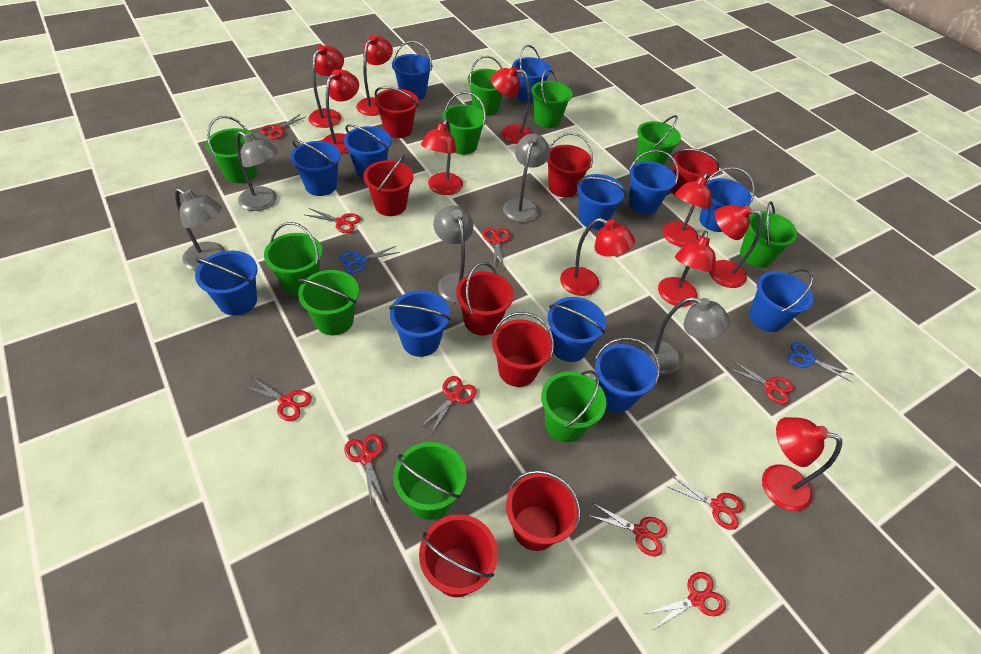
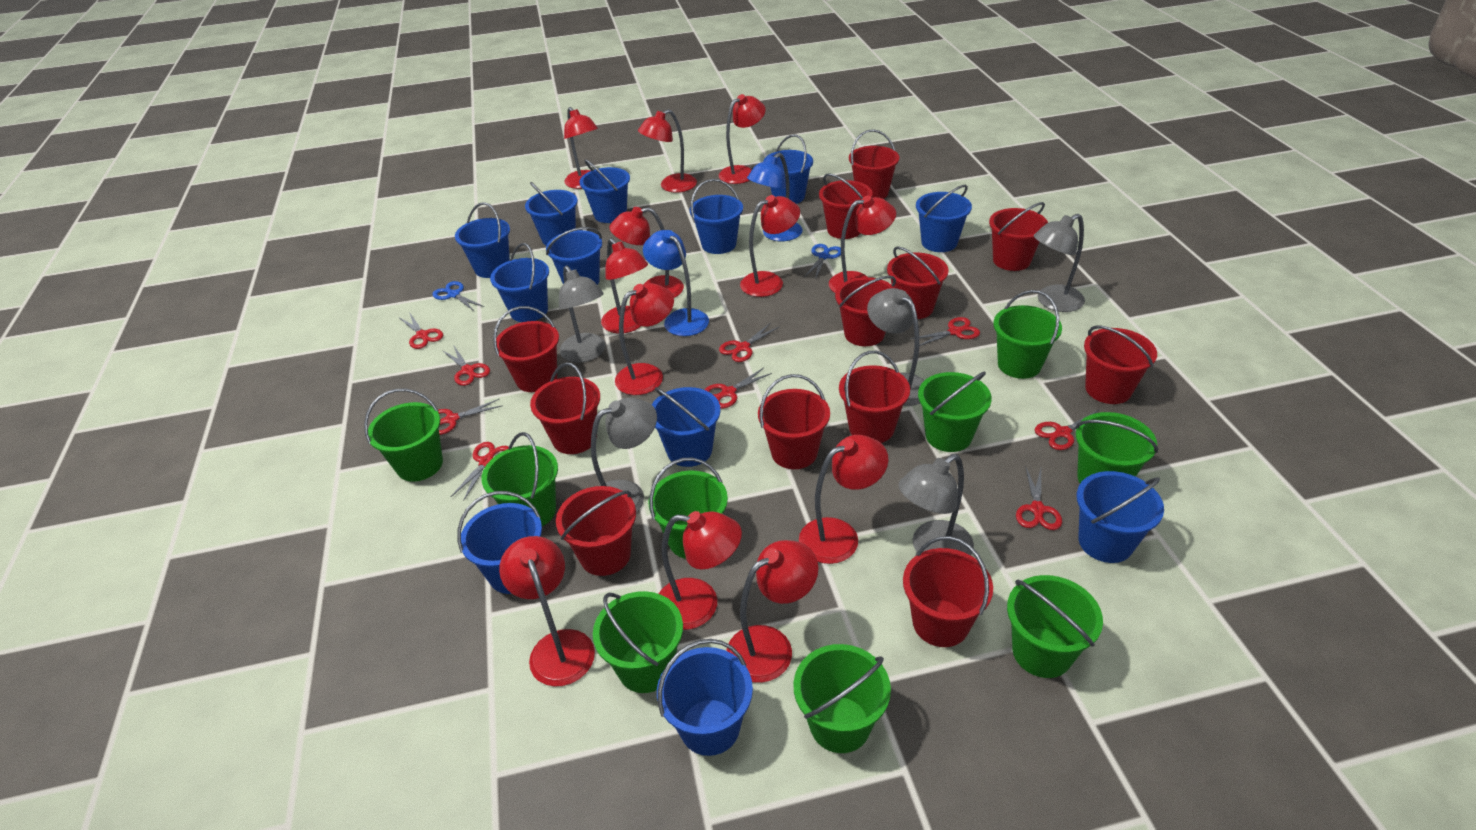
blue lamp: 0 -> 2
green bucket: 10 -> 9
red bucket: 8 -> 12
red lamp: 10 -> 12
red scissors: 10 -> 9

